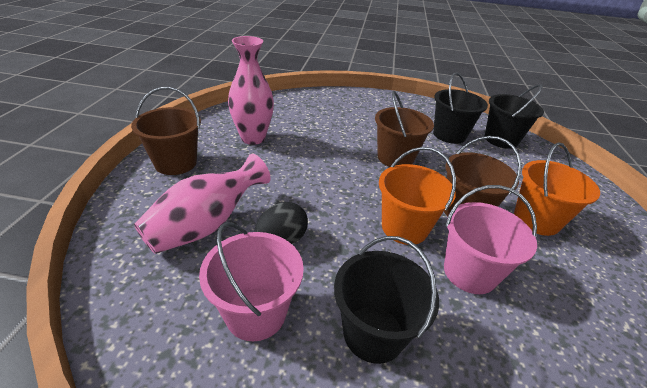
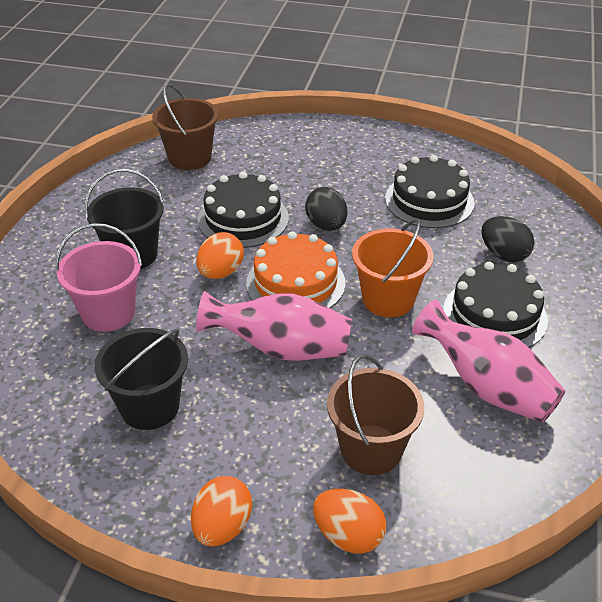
black bucket: 3 -> 2
black cake: 0 -> 3
black egg: 1 -> 2
brown bucket: 3 -> 2
orange bucket: 2 -> 1
orange cake: 0 -> 1
orange egg: 0 -> 3
pink bucket: 2 -> 1

